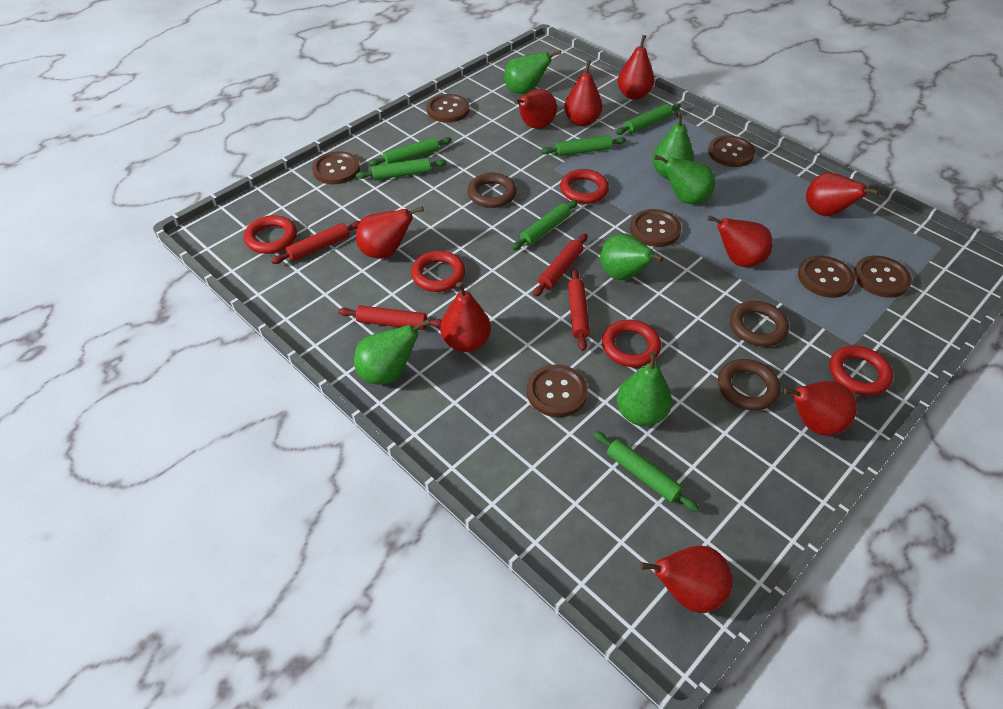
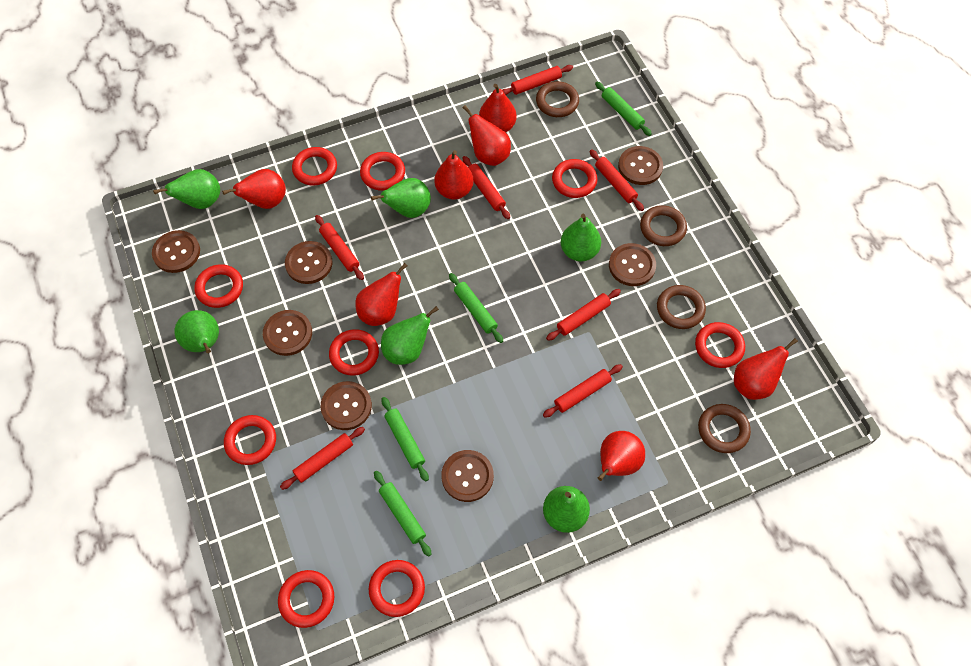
brown ring: 3 -> 4
green rolling pin: 6 -> 4
red pear: 9 -> 7
red ring: 5 -> 9
red rolling pin: 4 -> 7

